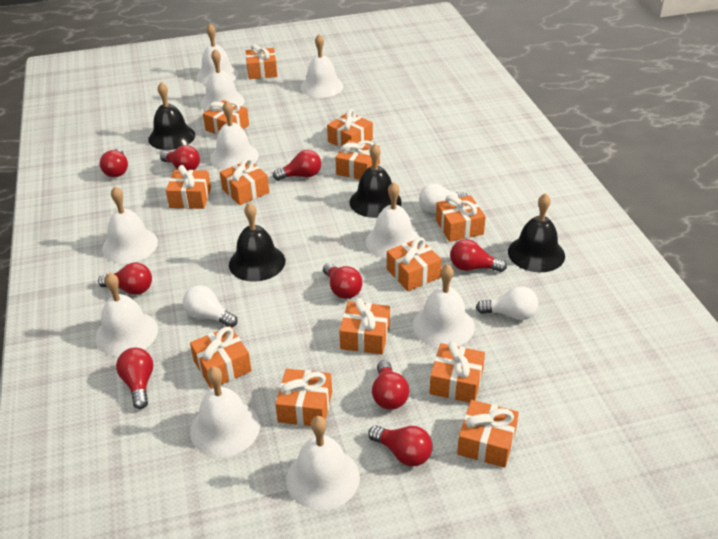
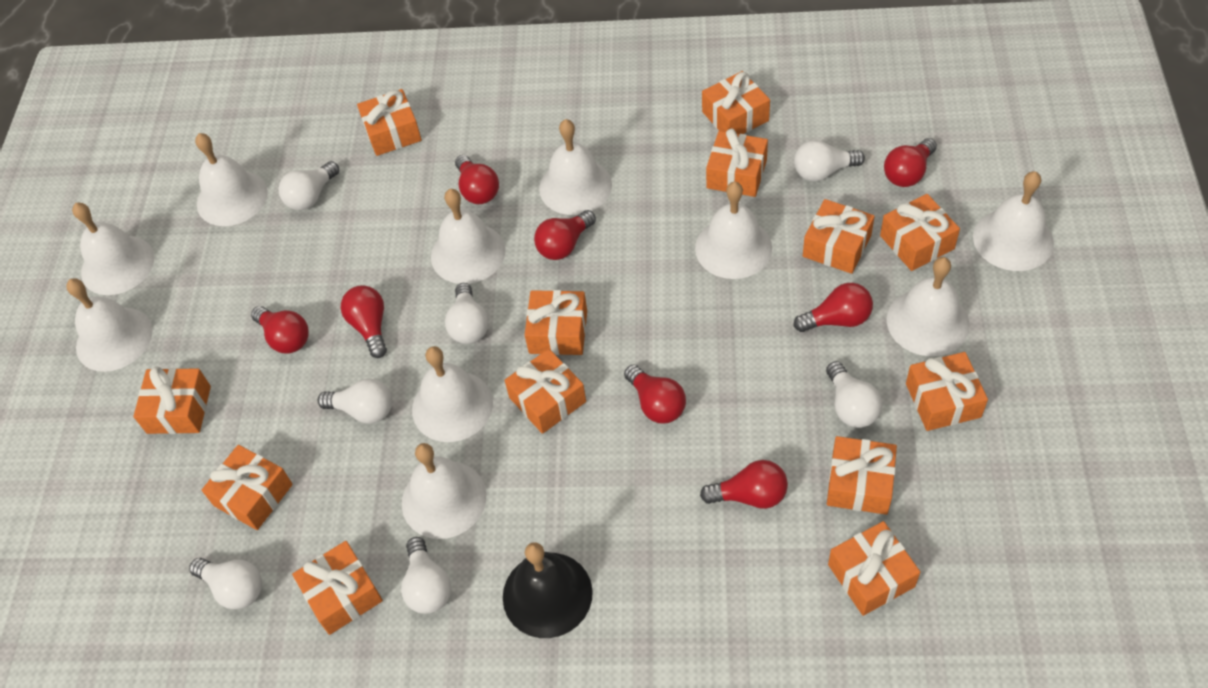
black bell: 4 -> 1
red light bulb: 9 -> 8
white light bulb: 3 -> 7

